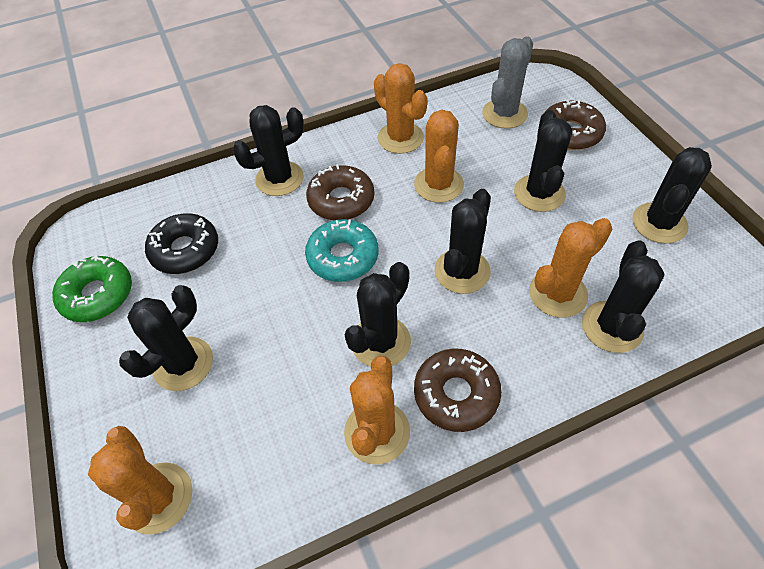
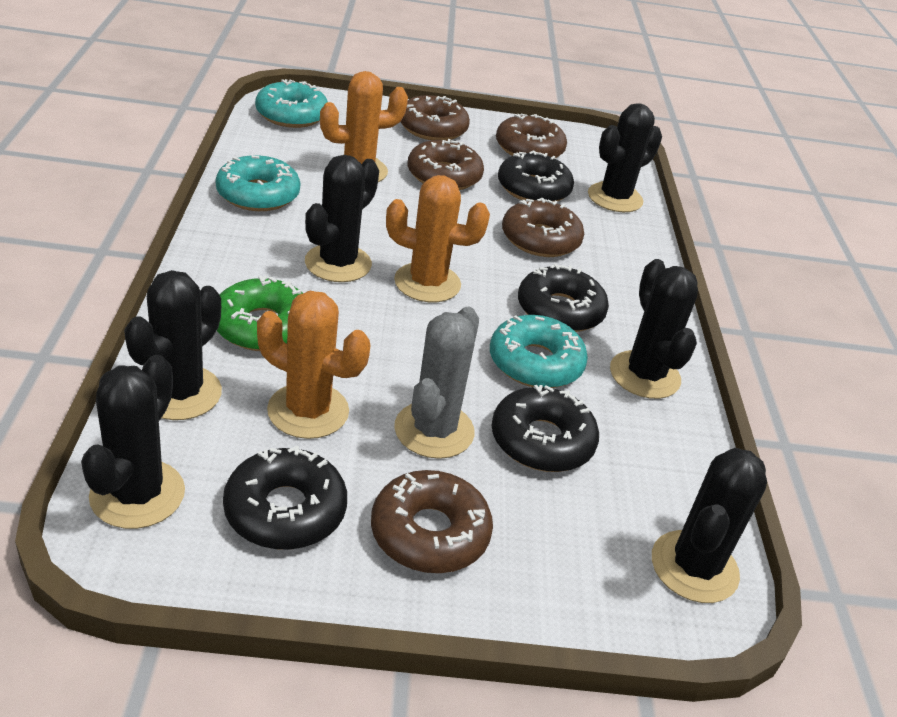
black cactus: 7 -> 6
black donut: 1 -> 4
brown donut: 3 -> 5
orange cactus: 5 -> 3
turquoise donut: 1 -> 3

